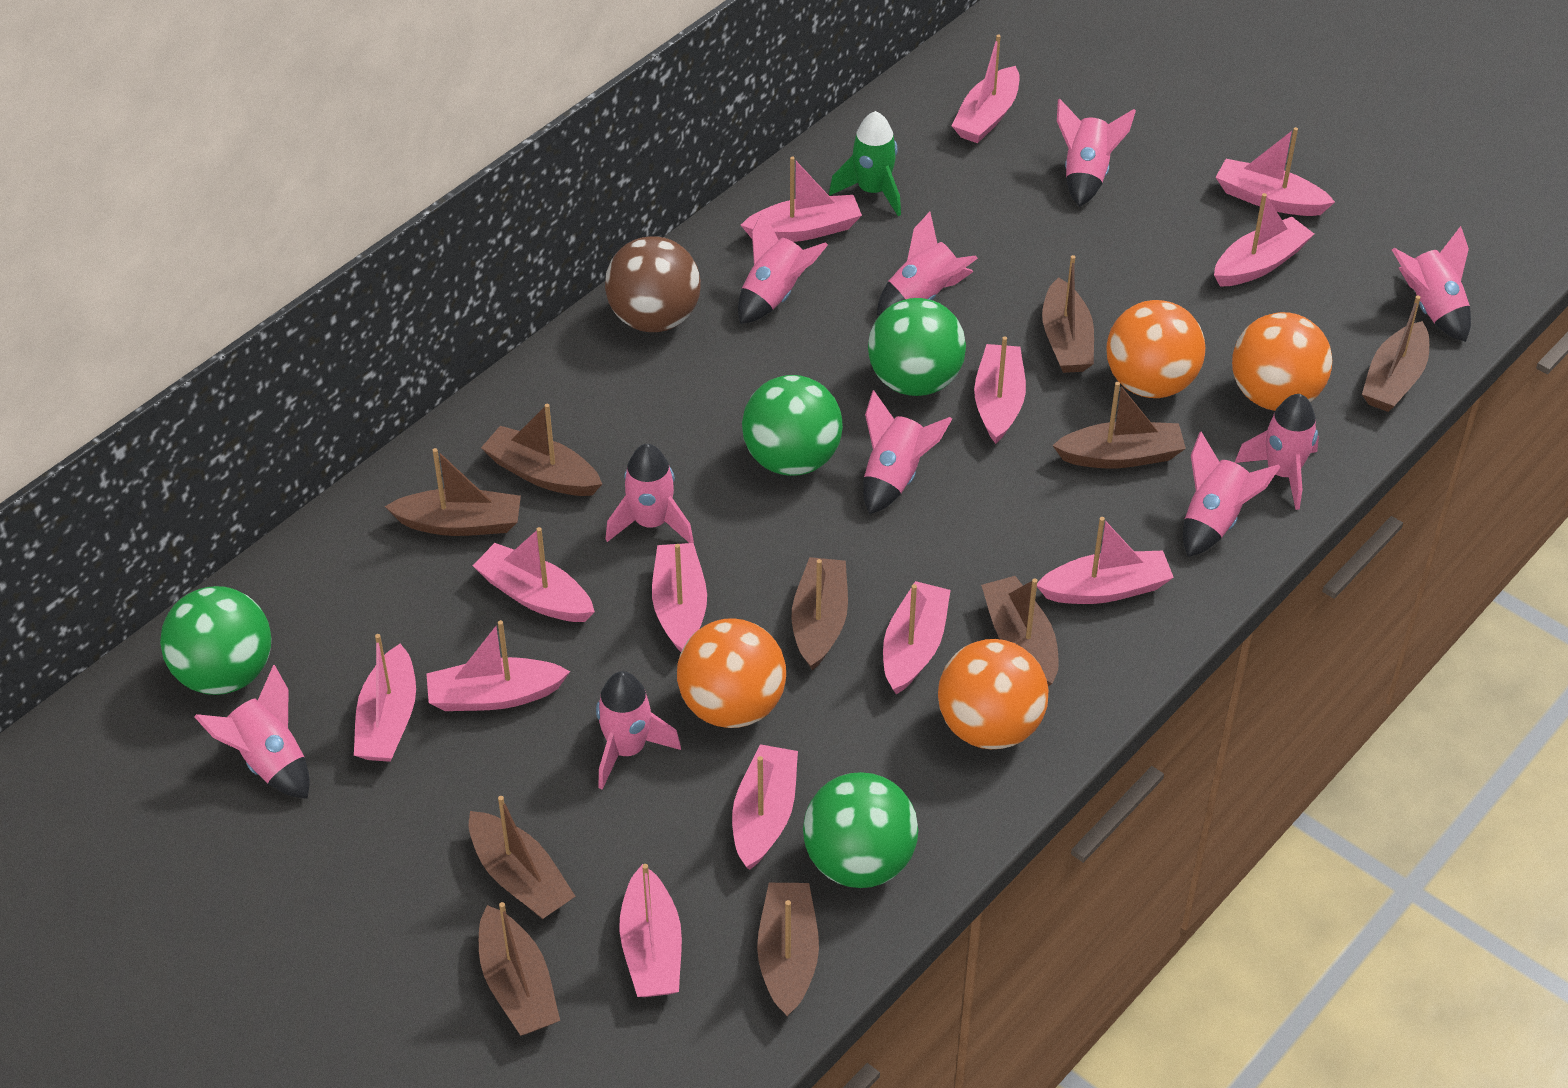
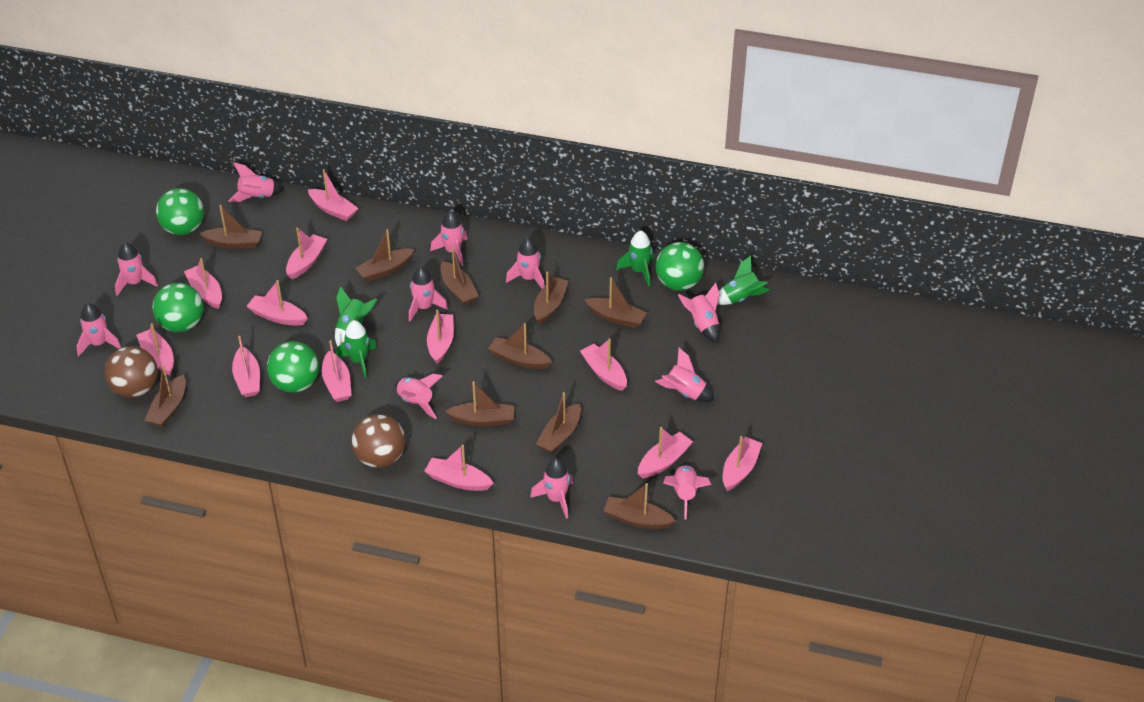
brown ball: 1 -> 2
green rocket: 1 -> 4
orange ball: 4 -> 0
pink boat: 13 -> 12
pink rocket: 10 -> 11

